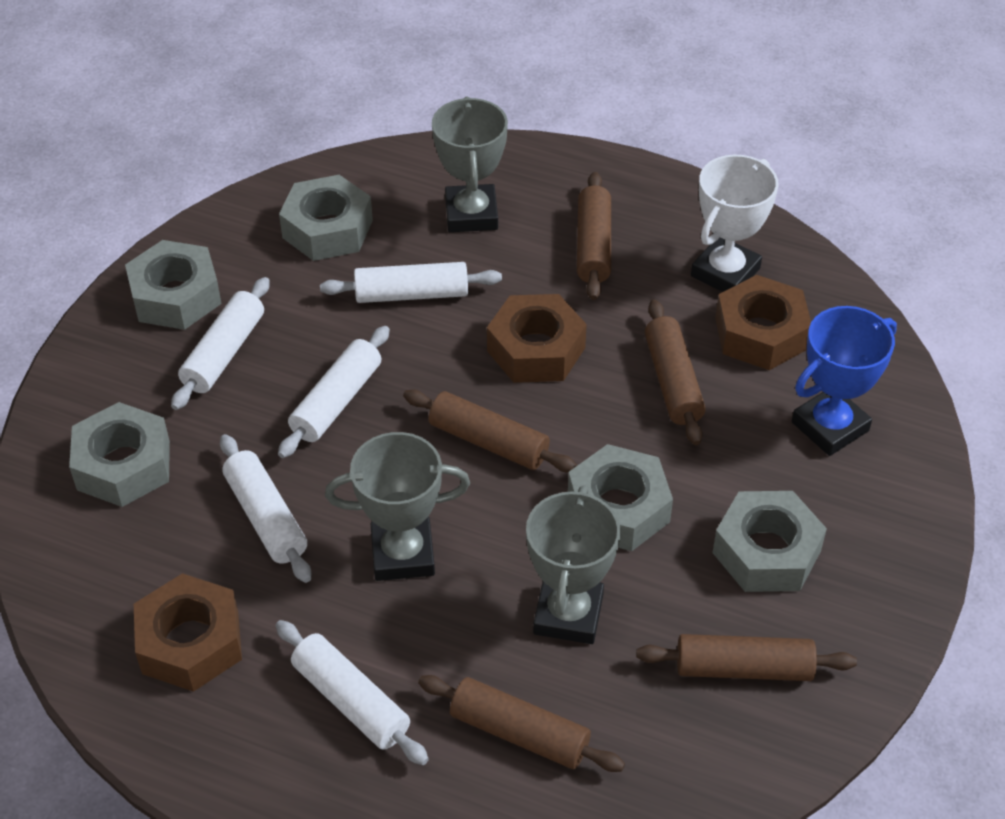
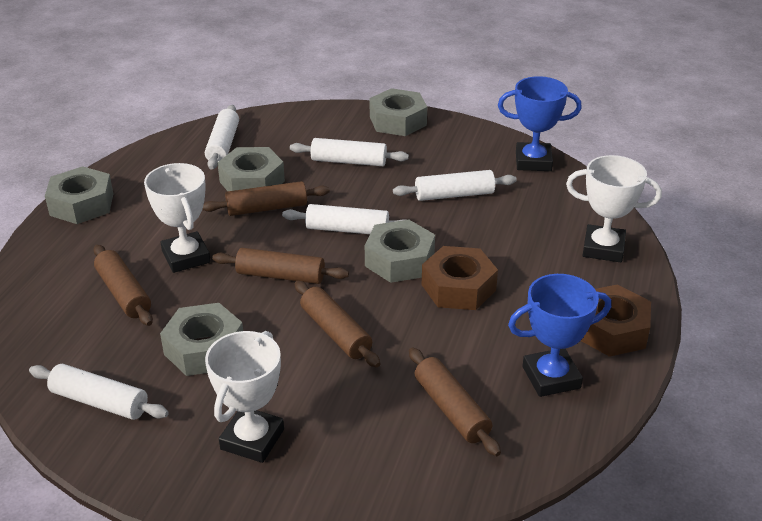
blue trophy: 1 -> 2
brown nut: 3 -> 2
grey trophy: 3 -> 0
white trophy: 1 -> 3

